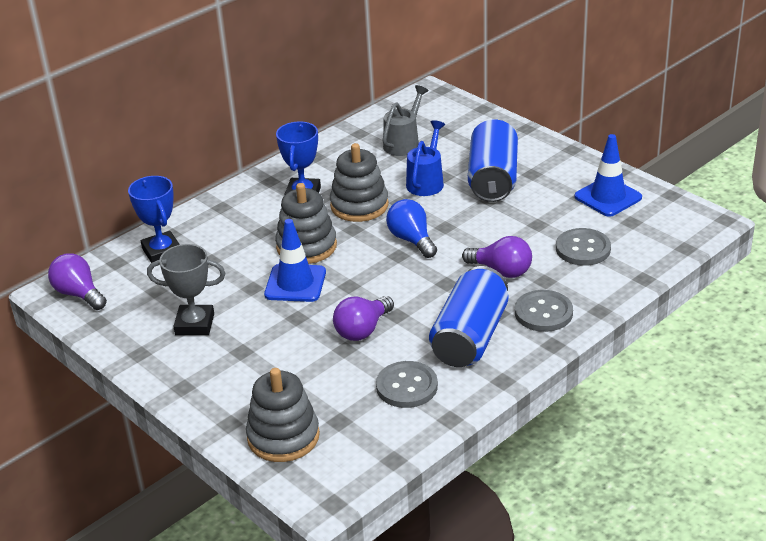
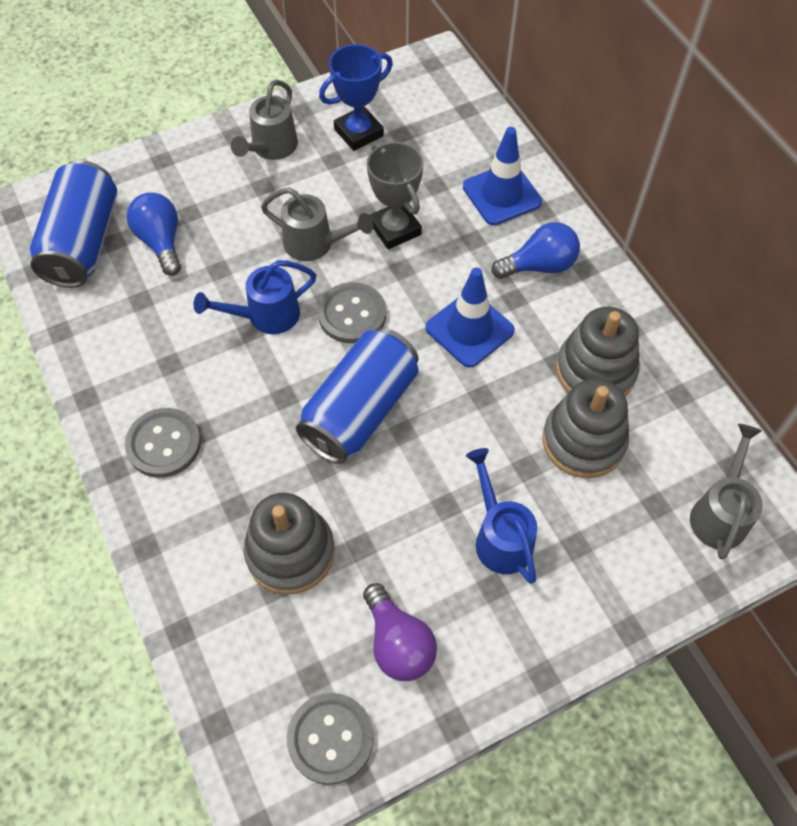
blue light bulb: 1 -> 2
blue trophy: 2 -> 1
blue watering can: 1 -> 2
grey watering can: 1 -> 3
purple light bulb: 3 -> 1

